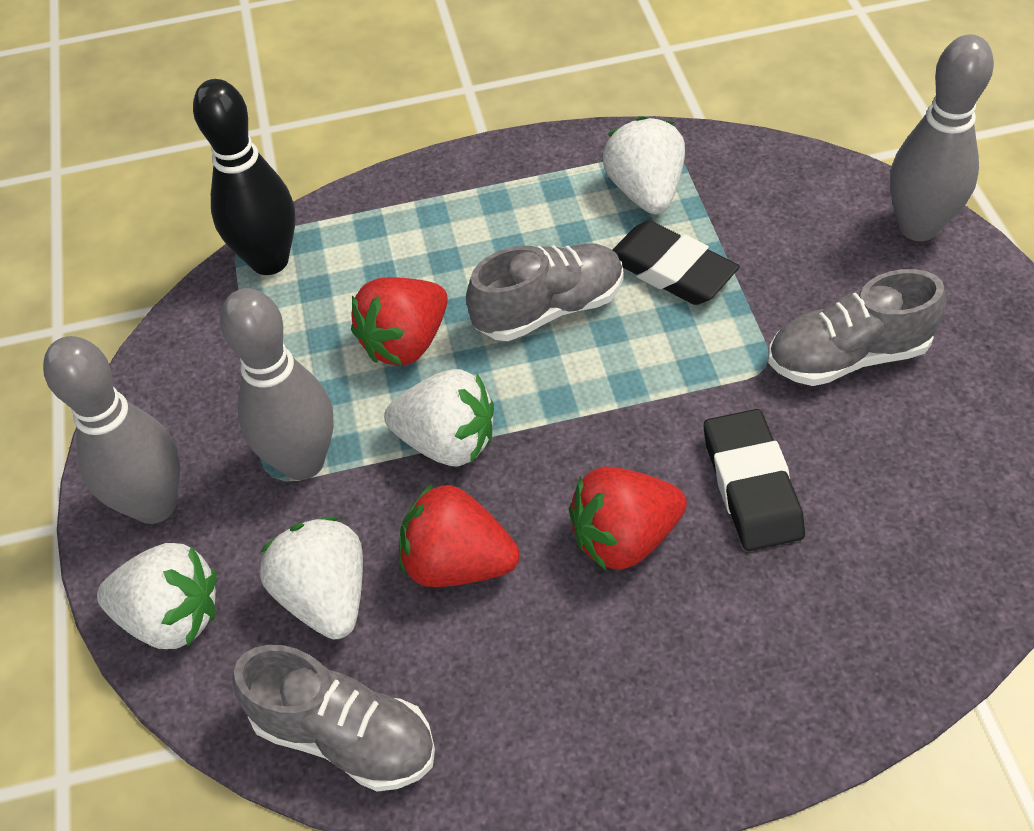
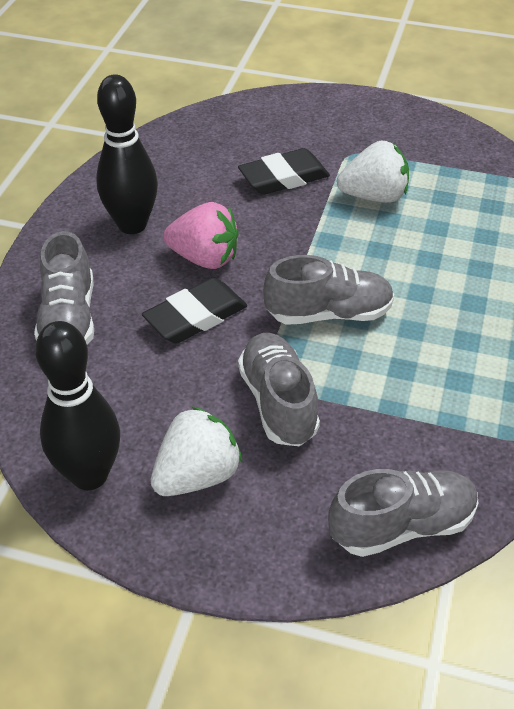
black bowling pin: 1 -> 2
grey bowling pin: 3 -> 0
grey shoe: 3 -> 4
pink strawberry: 0 -> 1
red strawberry: 3 -> 0
white strawberry: 4 -> 2

